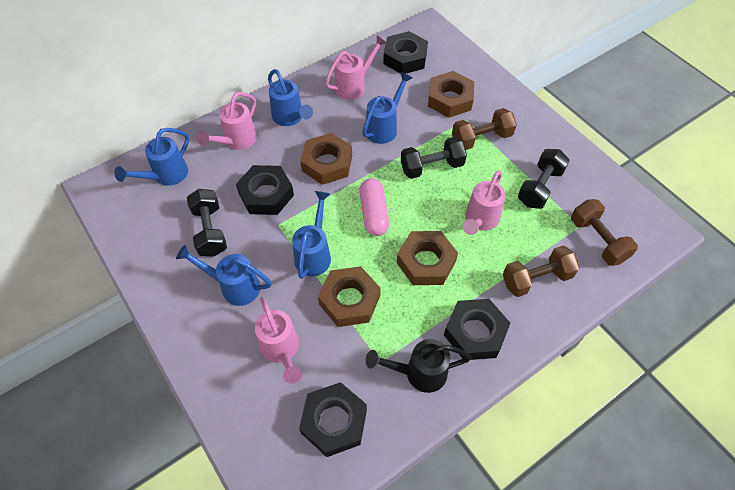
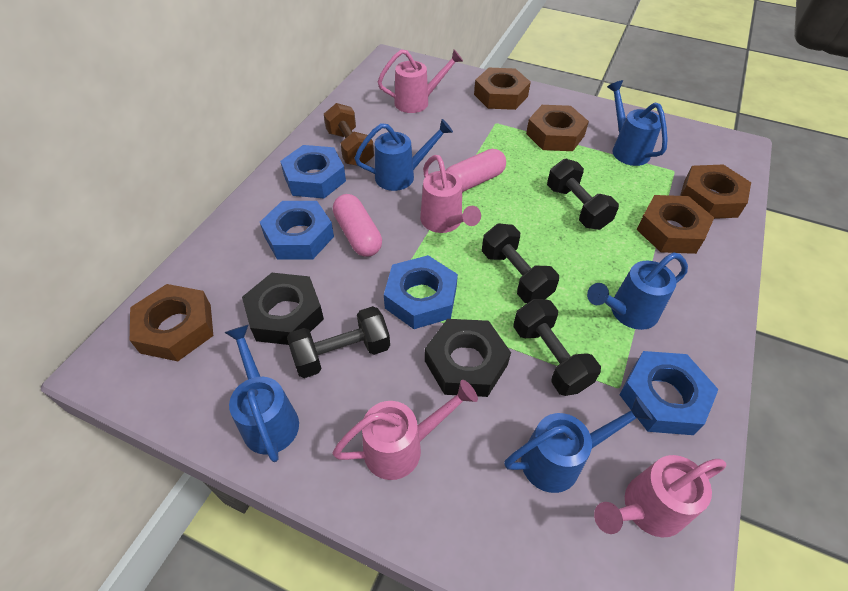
black dumbbell: 3 -> 4
black nut: 4 -> 2
black watering can: 1 -> 0
blue nut: 0 -> 4
brown dumbbell: 3 -> 1
brown nut: 4 -> 5
pink capsule: 1 -> 2

